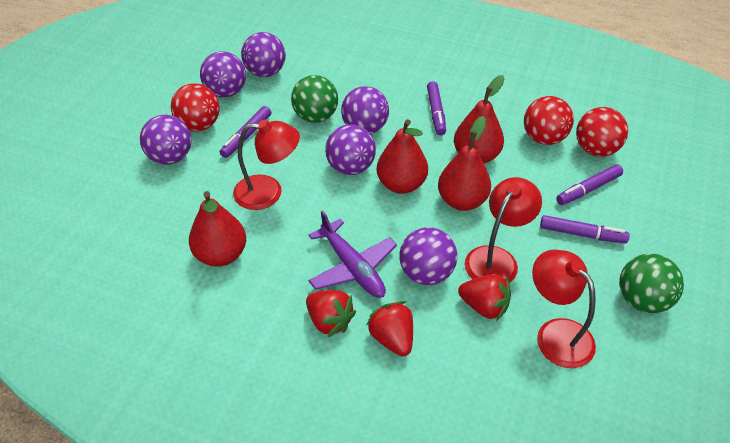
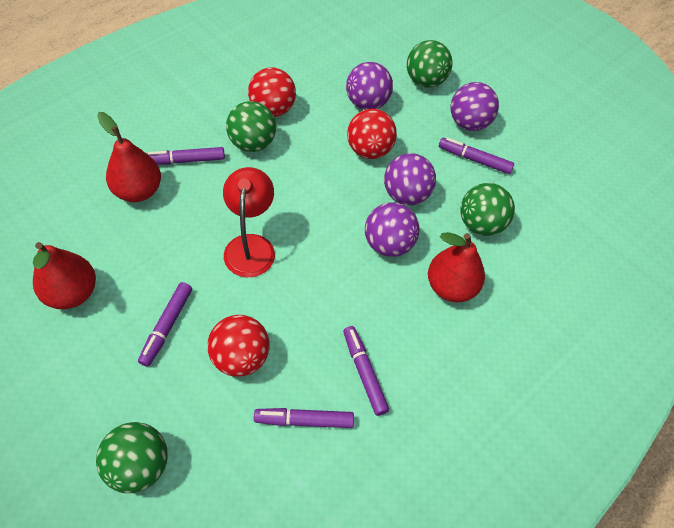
green ball: 2 -> 4
purple ball: 6 -> 4
purple marker: 4 -> 5
purple plane: 1 -> 0
red lamp: 3 -> 1
red pear: 4 -> 3
red strawberry: 3 -> 0

